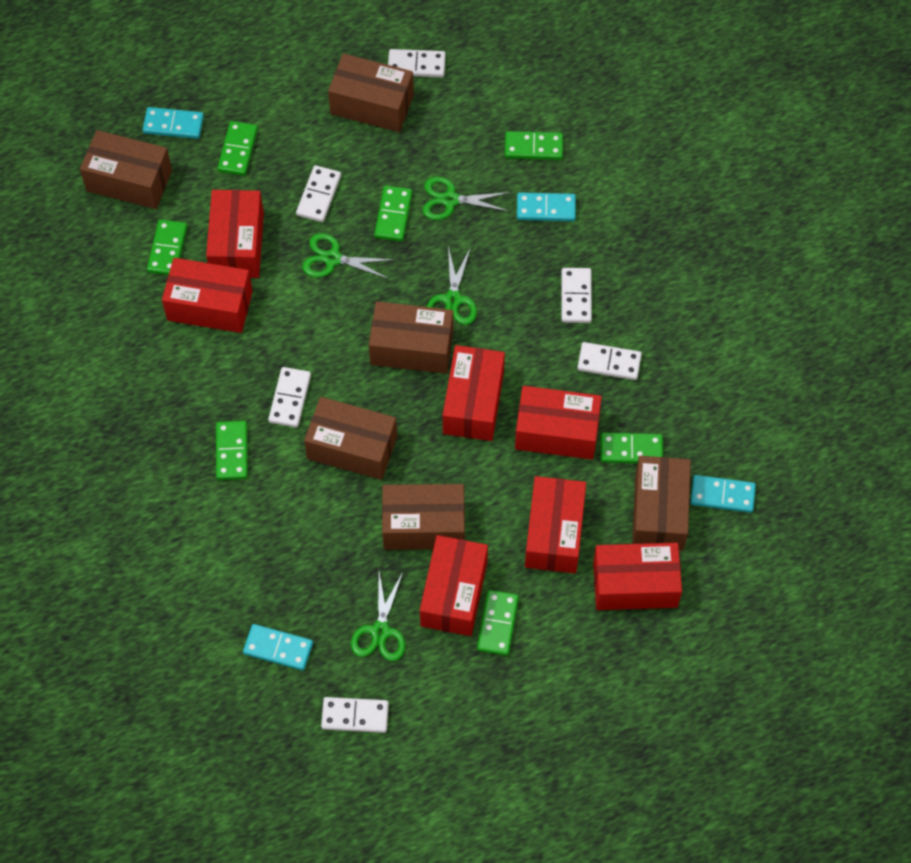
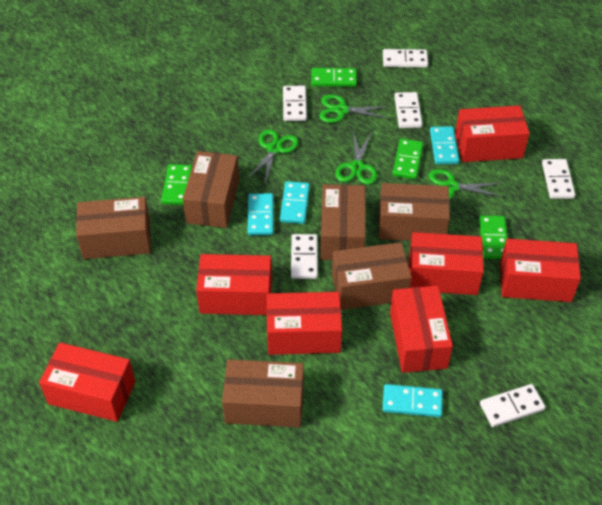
green domino: 7 -> 4

